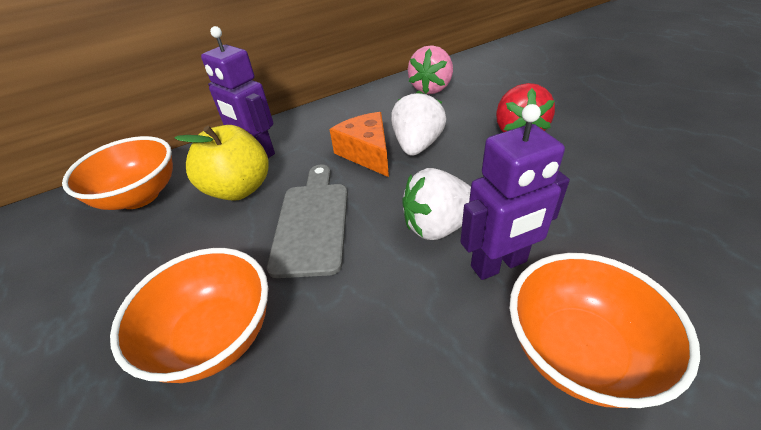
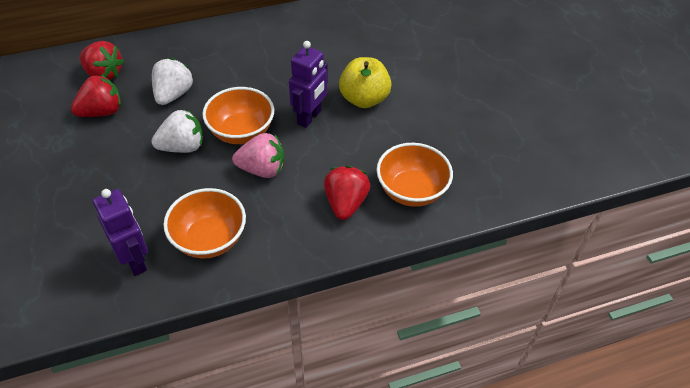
grey cutting board: 1 -> 0
orange cheese: 1 -> 0
red strawberry: 1 -> 3

